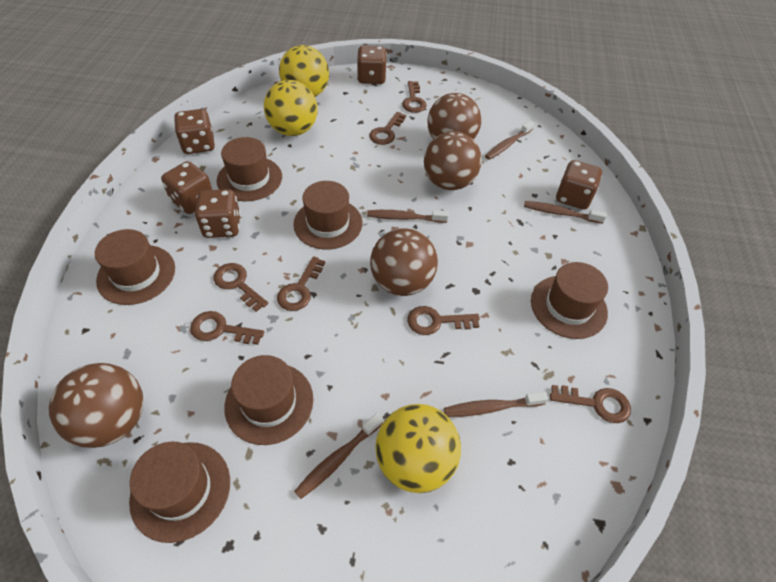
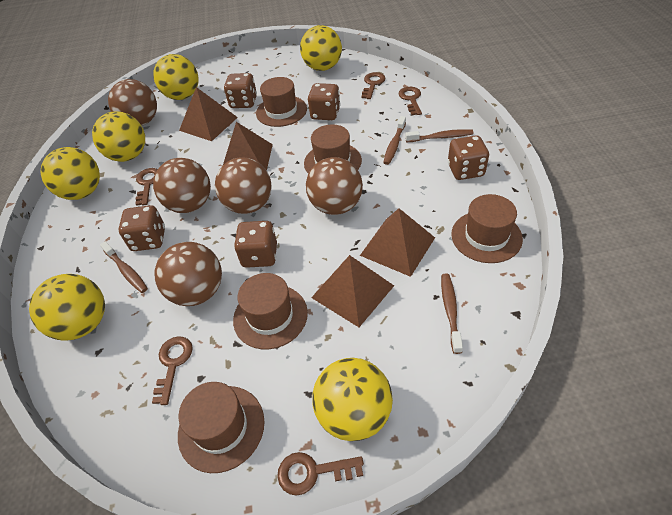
brown ball: 4 -> 5
brown hat: 6 -> 5
brown key: 7 -> 5
brown pyramid: 0 -> 4
brown toothbrush: 5 -> 4
yellow ball: 3 -> 6

